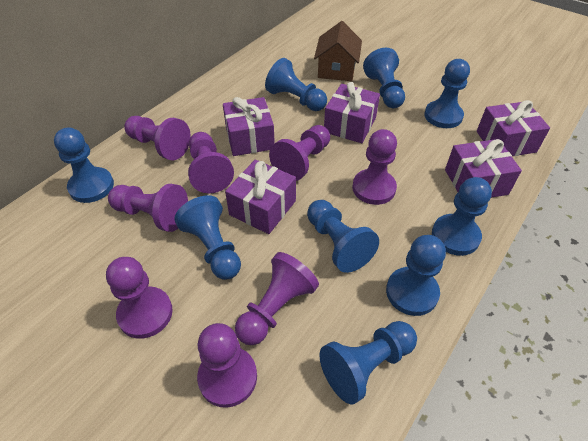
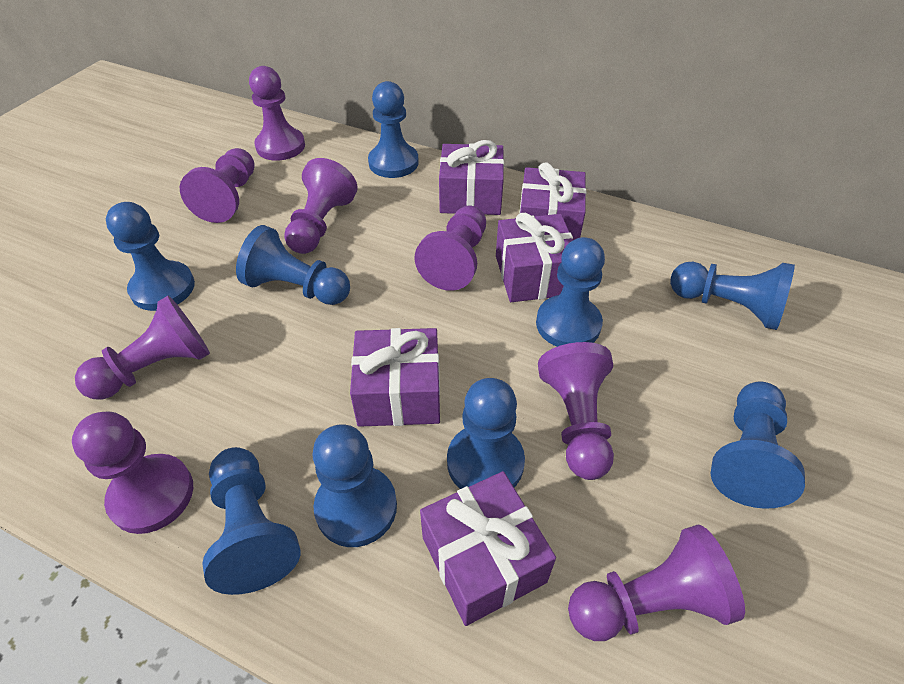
brown house: 1 -> 0

